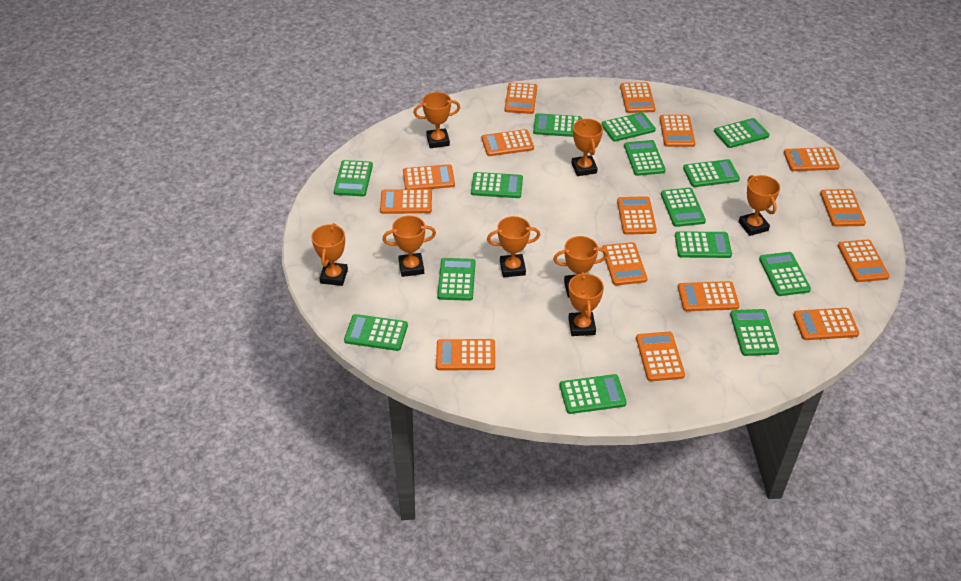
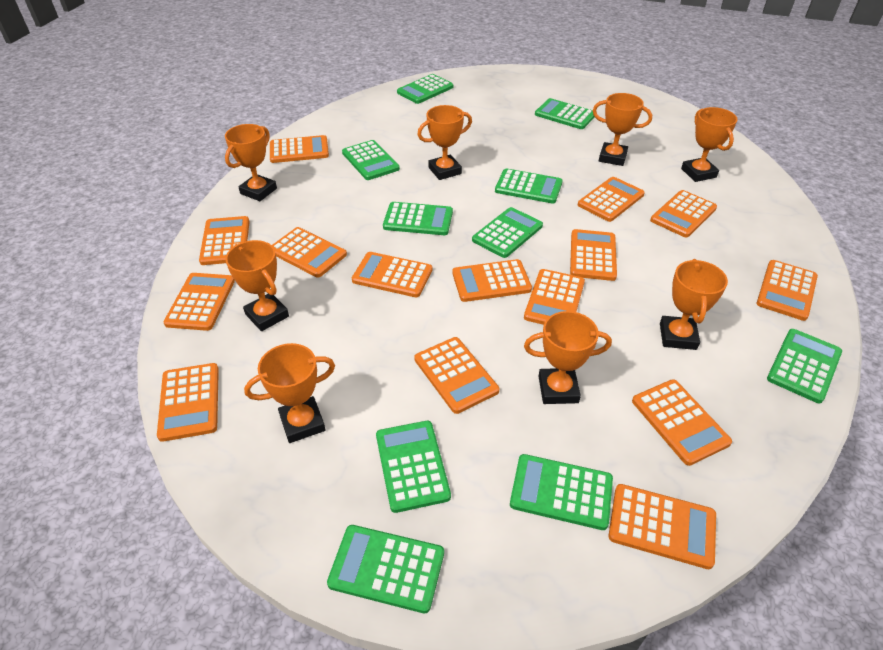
green calculator: 14 -> 10

